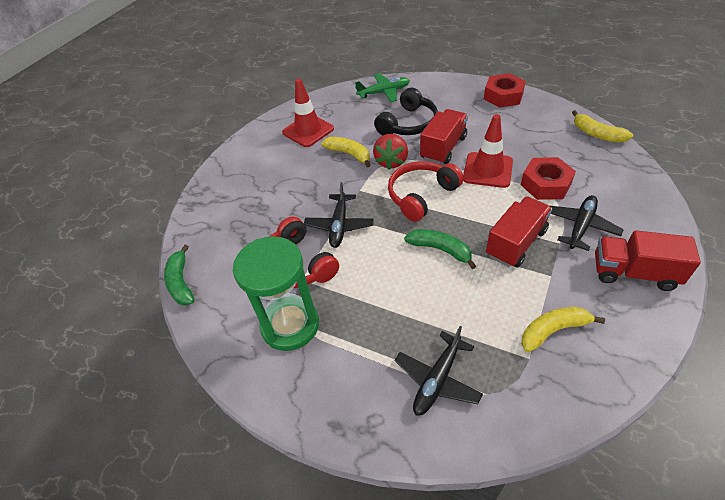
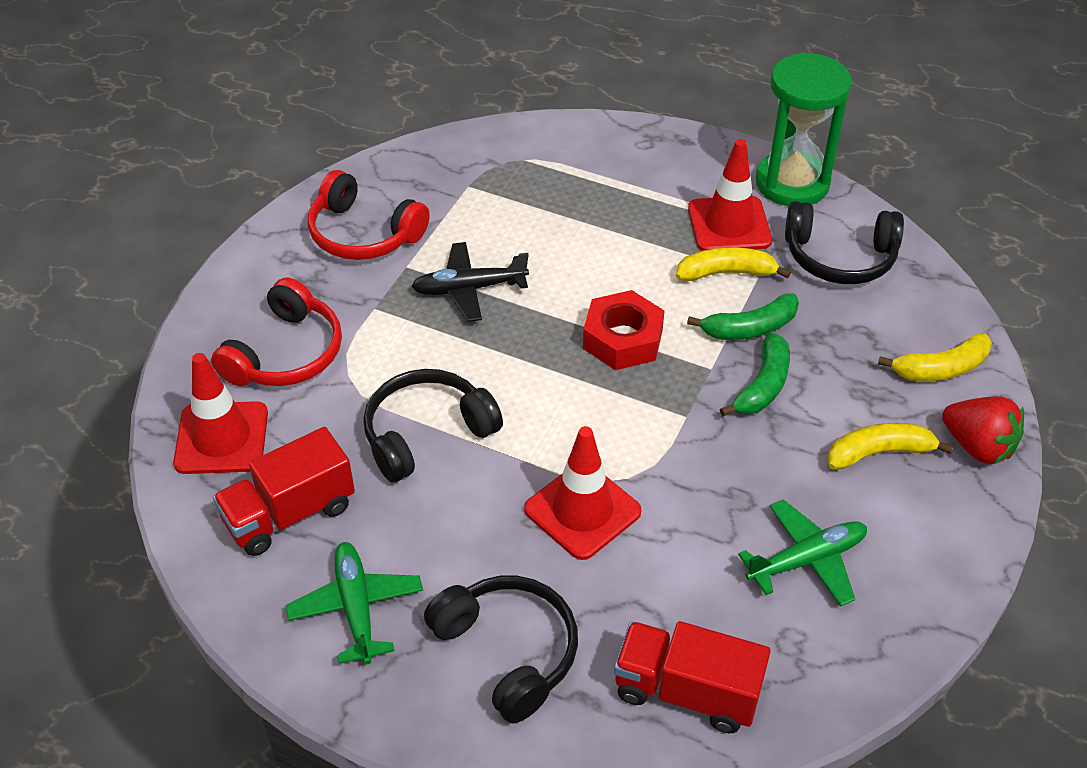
black headphones: 1 -> 3
black plane: 3 -> 1
green plane: 1 -> 2
red nut: 2 -> 1
red traffic cone: 2 -> 3
red truck: 3 -> 2

